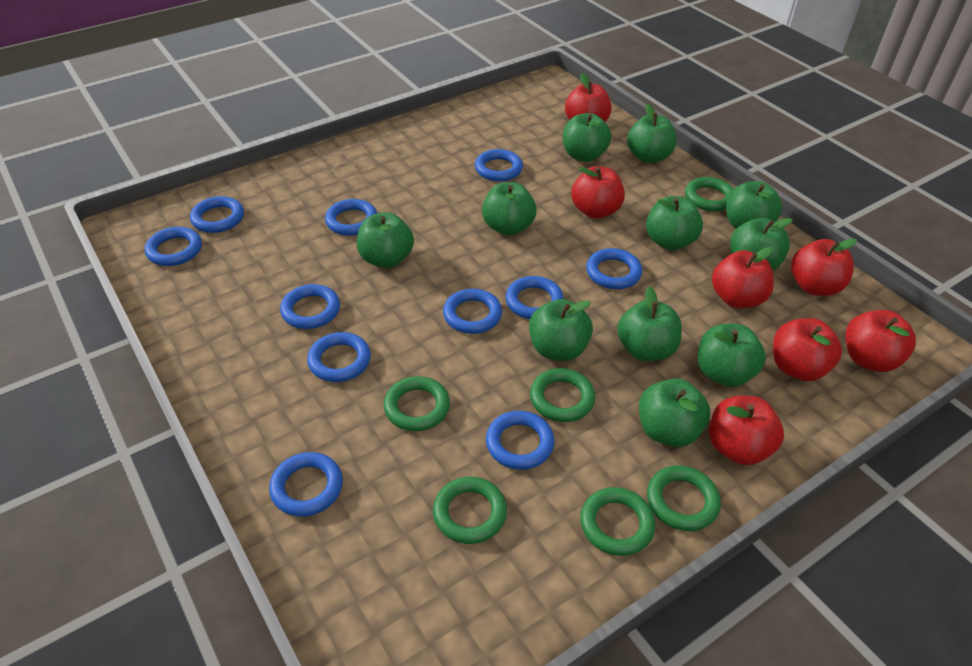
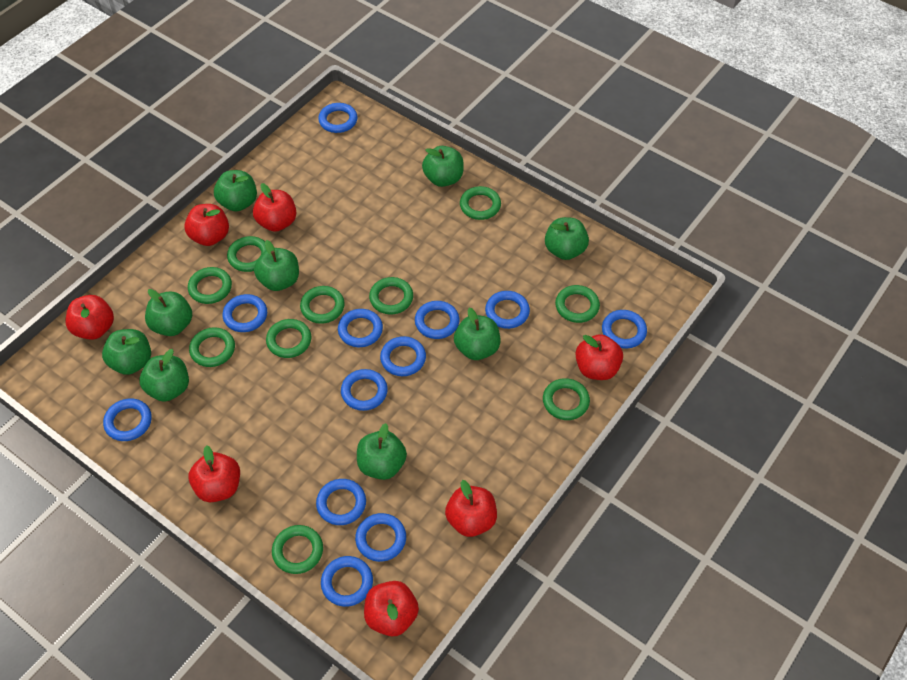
blue ring: 11 -> 12
green apple: 11 -> 9
green ring: 6 -> 10

